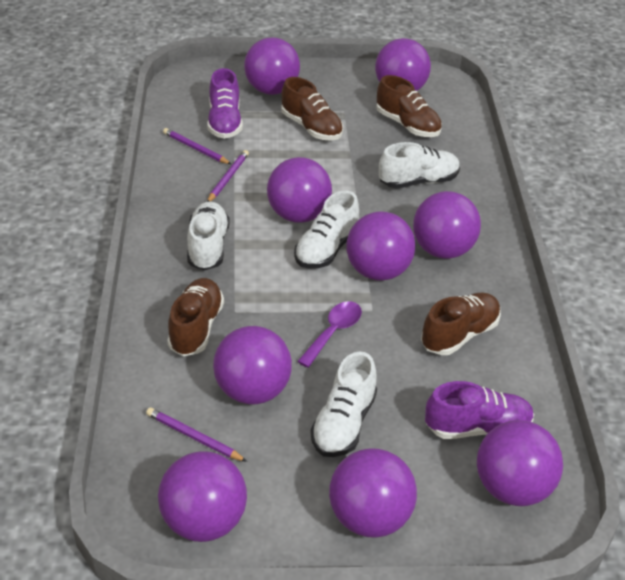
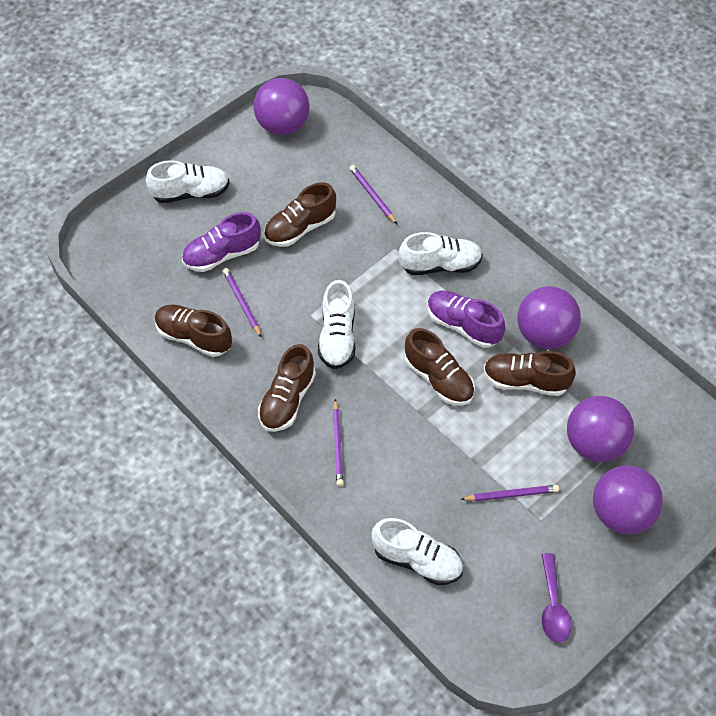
brown shoe: 4 -> 5
purple ball: 9 -> 4
purple pencil: 3 -> 4

